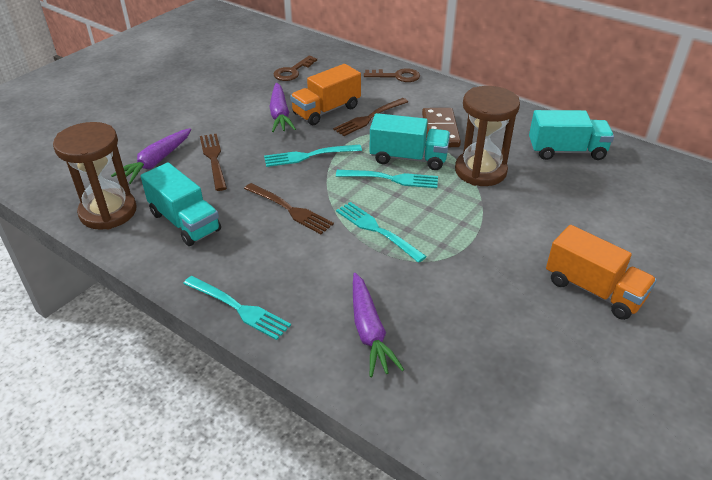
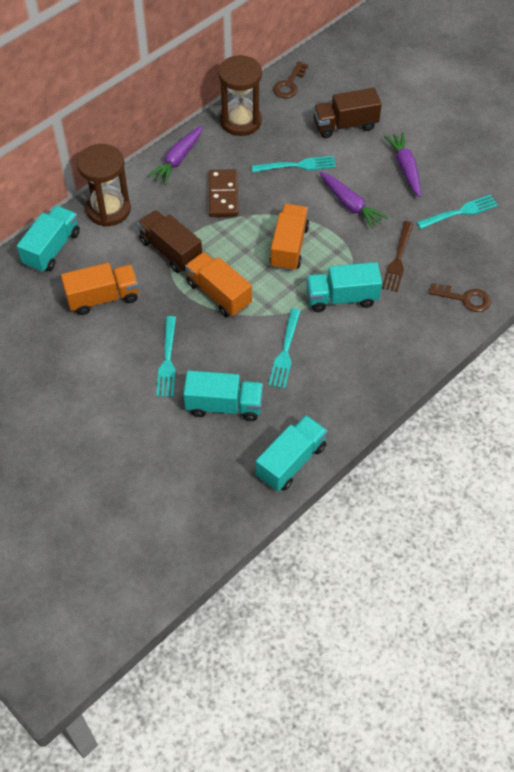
brown fork: 3 -> 1
brown truck: 0 -> 2
orange truck: 2 -> 3
turquoise truck: 3 -> 4

